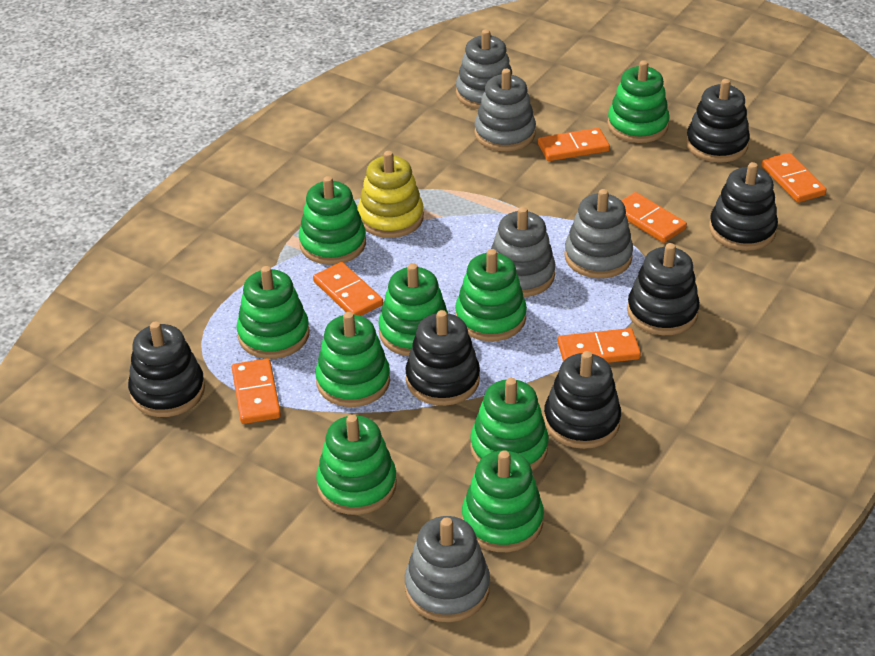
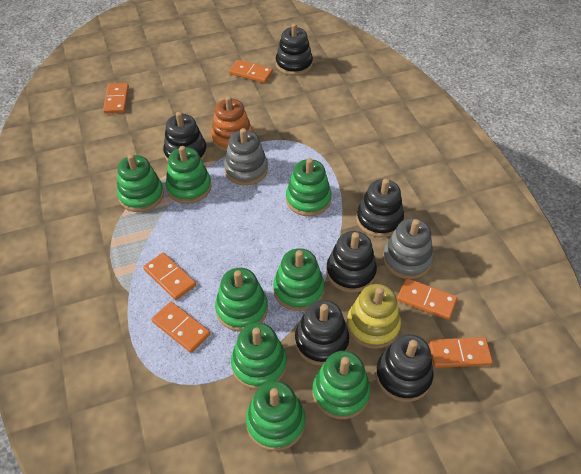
green stacking toy: 9 -> 8
grey stacking toy: 5 -> 2
orange stacking toy: 0 -> 1

